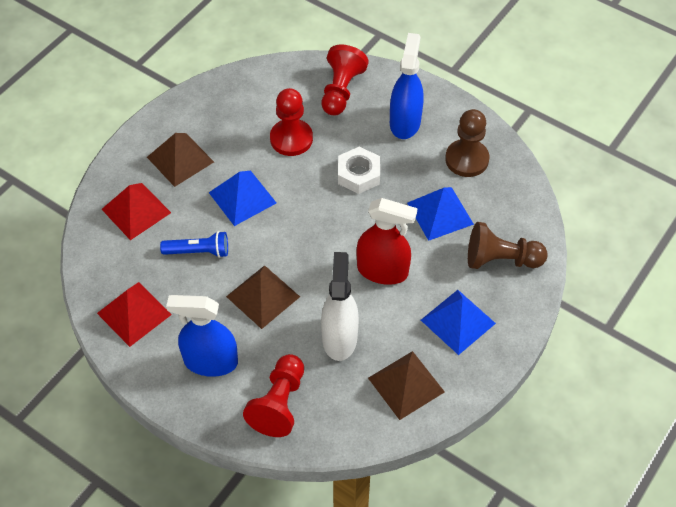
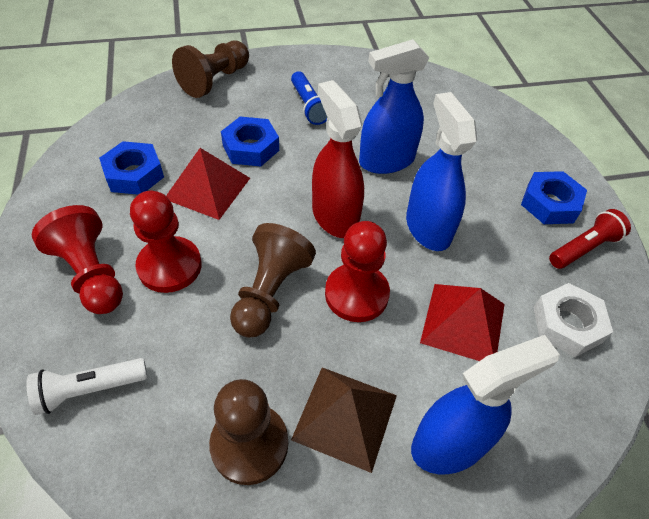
blue nut: 0 -> 3
blue pyramid: 3 -> 0
blue spray bottle: 2 -> 3
brown pawn: 2 -> 3
brown pyramid: 3 -> 1
red flashlight: 0 -> 1
white flashlight: 0 -> 1
white spray bottle: 1 -> 0

